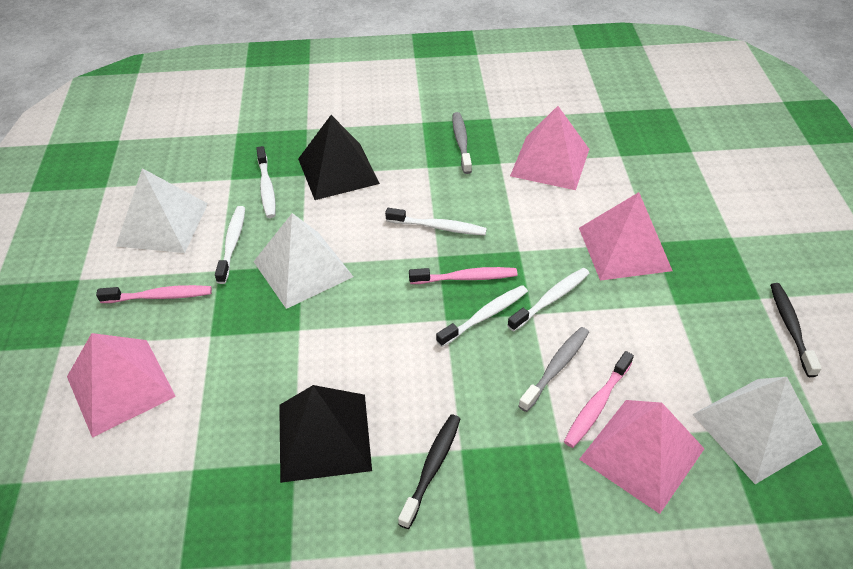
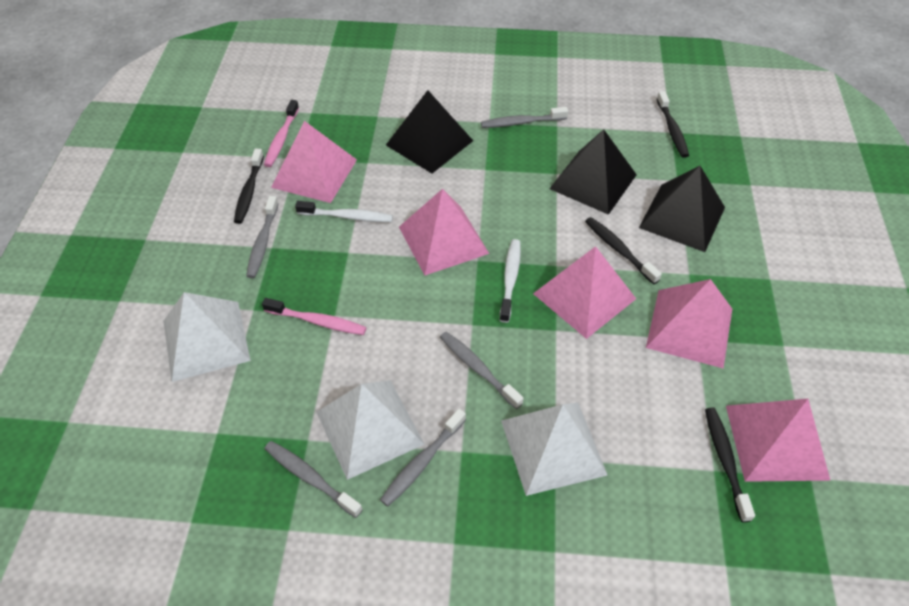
black pyramid: 2 -> 3
black toothbrush: 2 -> 4
grey toothbrush: 2 -> 5
pink pyramid: 4 -> 5
pink toothbrush: 3 -> 2
white toothbrush: 5 -> 2

